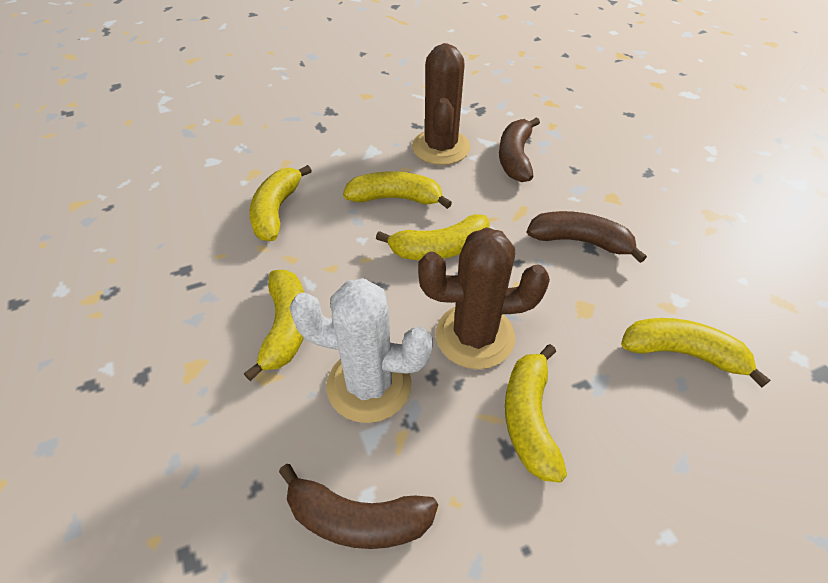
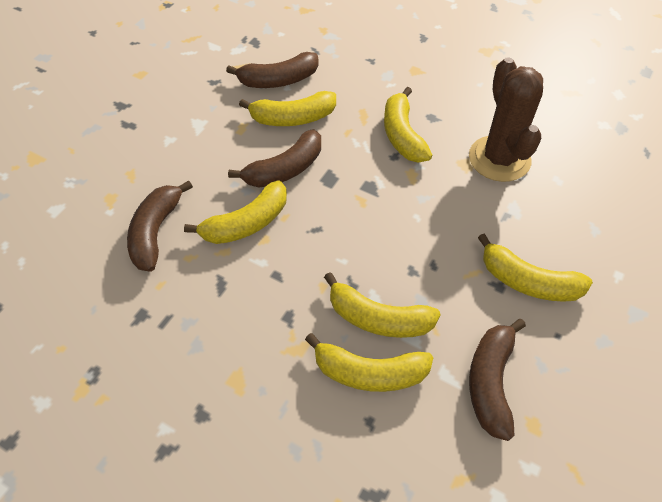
brown banana: 3 -> 4
brown cactus: 2 -> 1
white cactus: 1 -> 0

